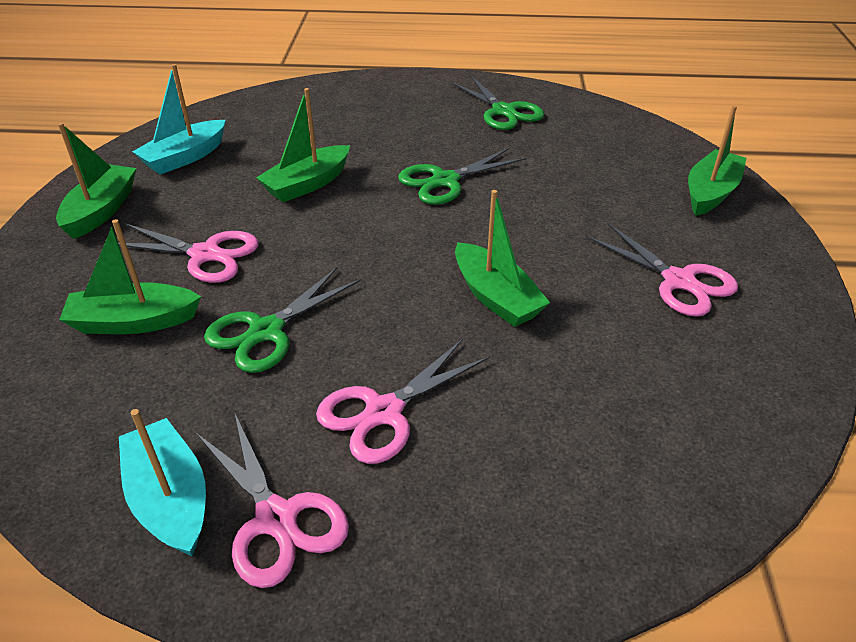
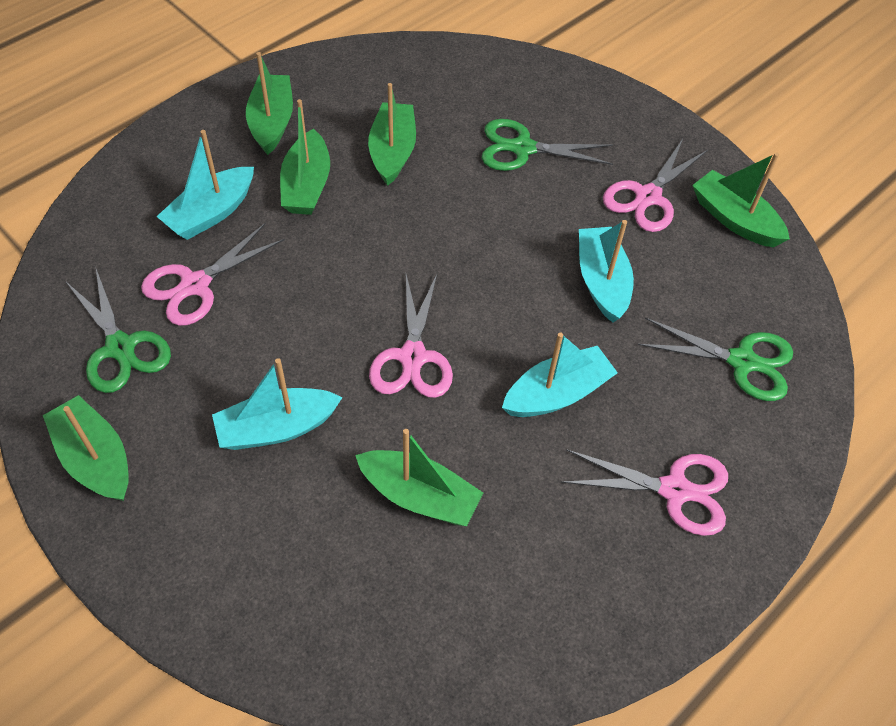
green boat: 5 -> 6
turquoise boat: 2 -> 4

